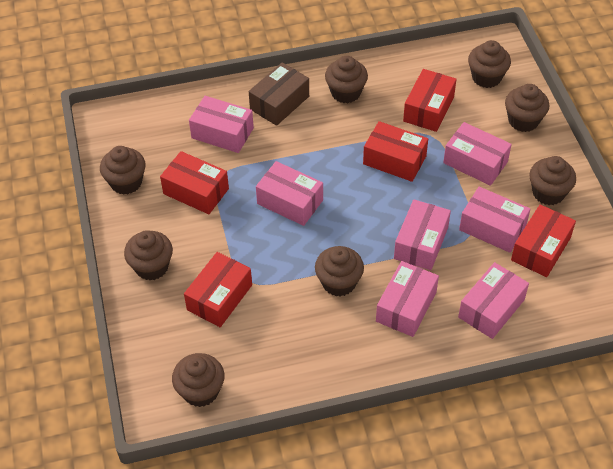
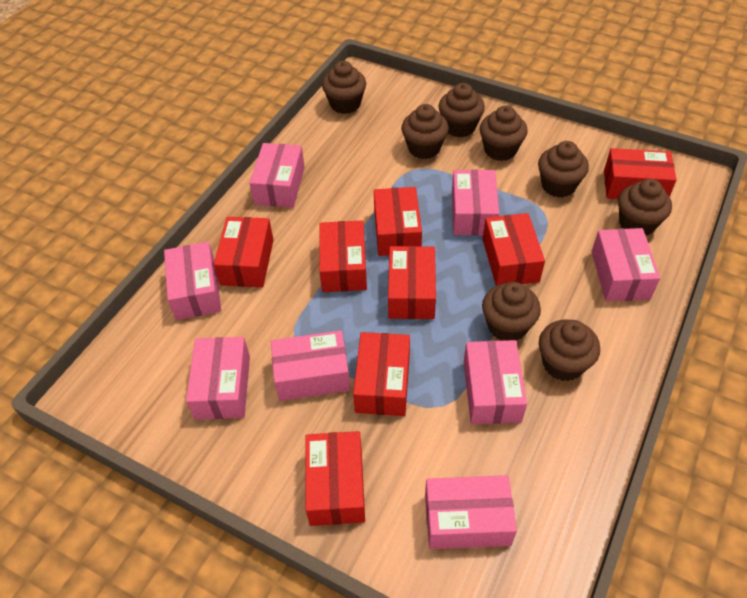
brown box: 1 -> 0
pink box: 7 -> 8
red box: 5 -> 8

